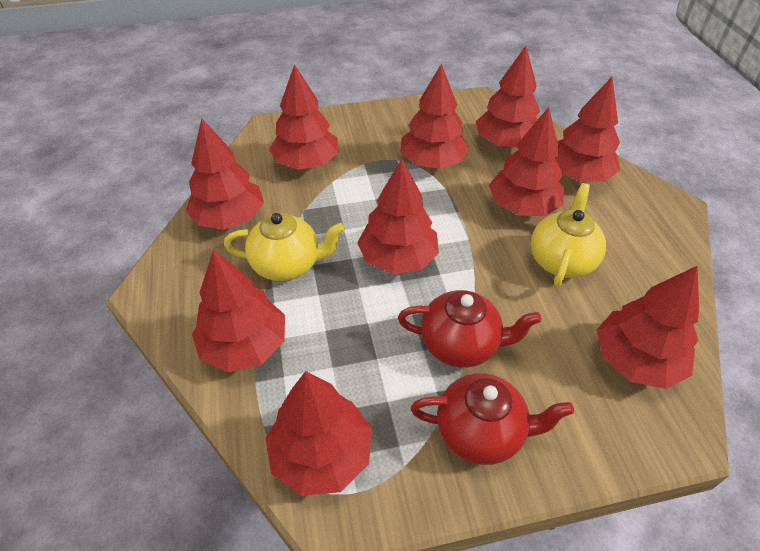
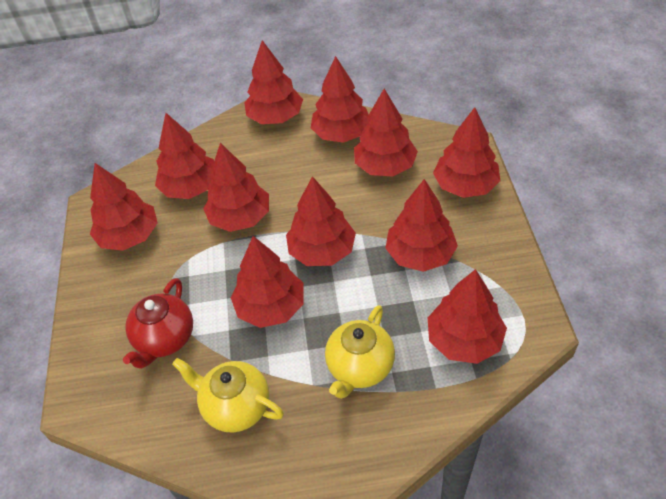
red teapot: 2 -> 1
red tree: 10 -> 11

